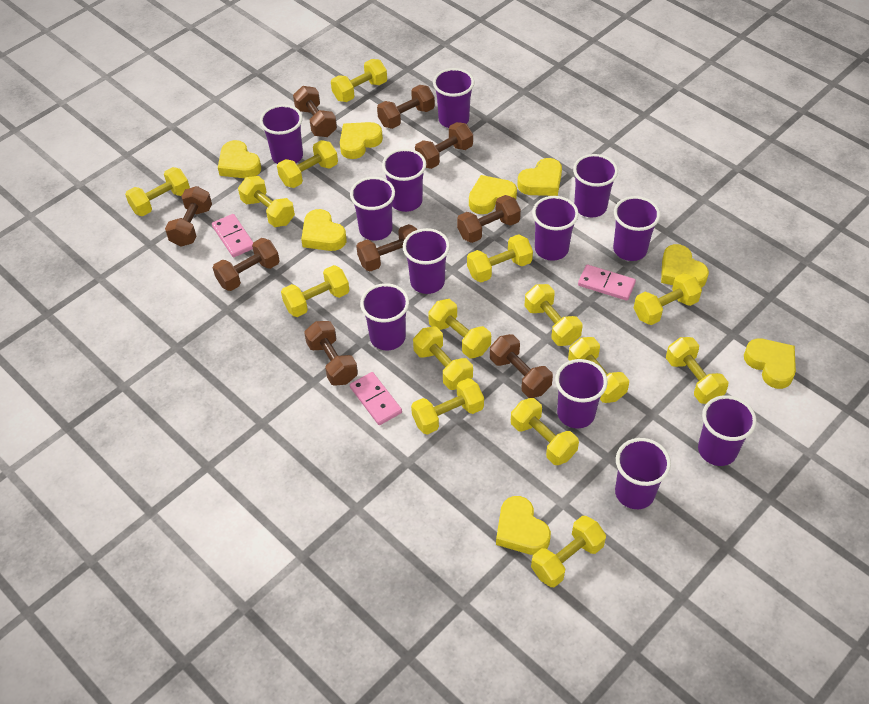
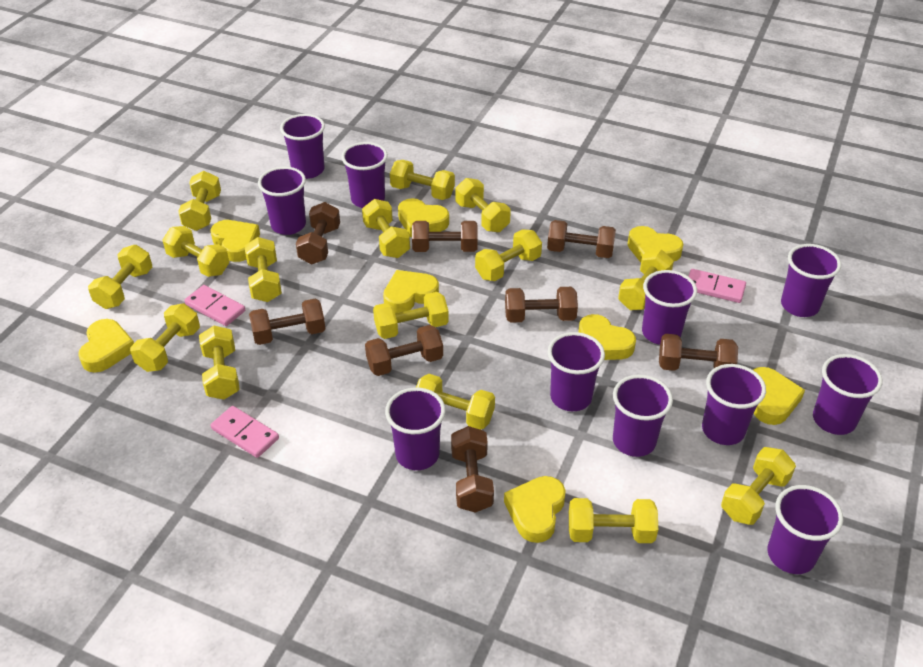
brown dumbbell: 9 -> 8
purple cup: 12 -> 11

